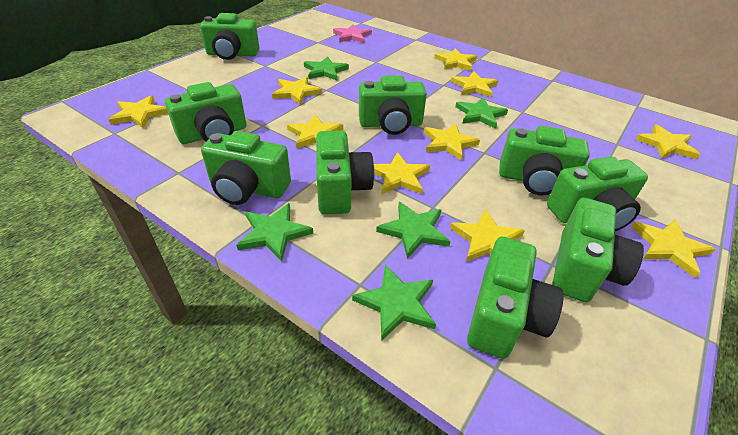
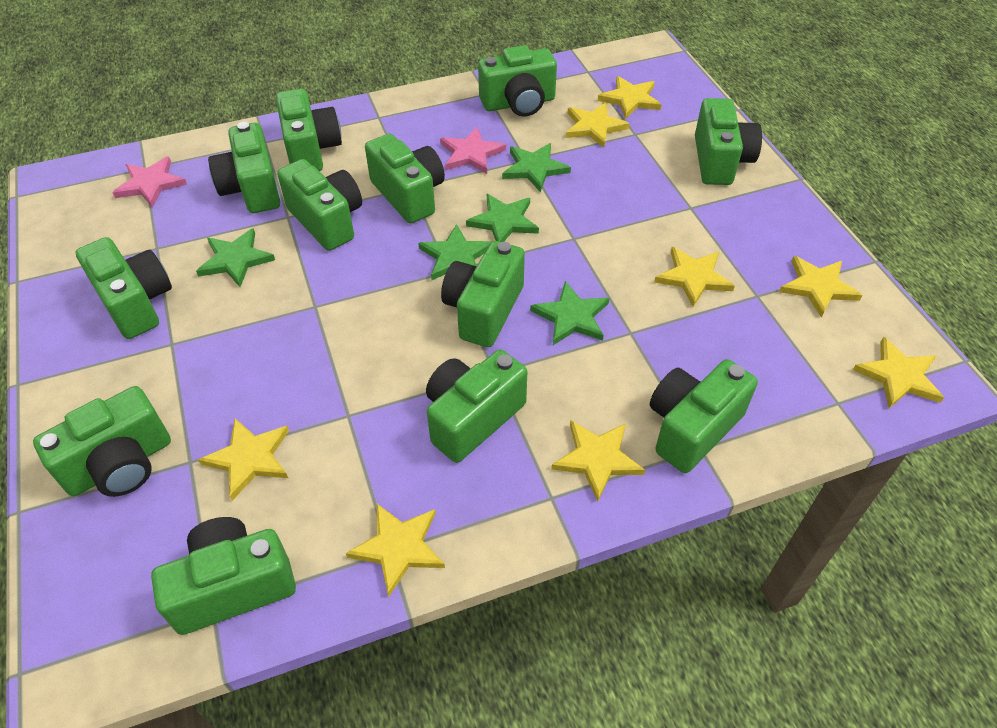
green camera: 9 -> 12
pink star: 1 -> 2
yellow star: 10 -> 8

